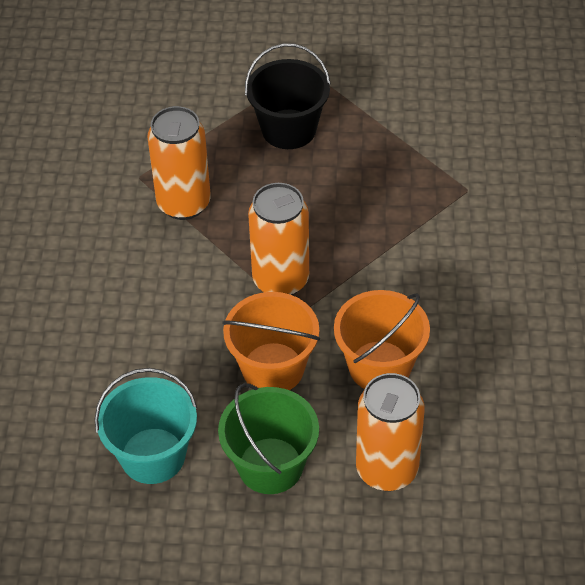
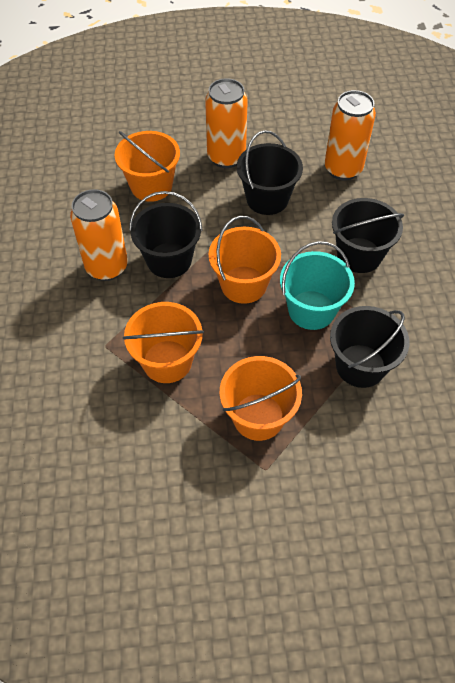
black bucket: 1 -> 4
green bucket: 1 -> 0
orange bucket: 2 -> 4

